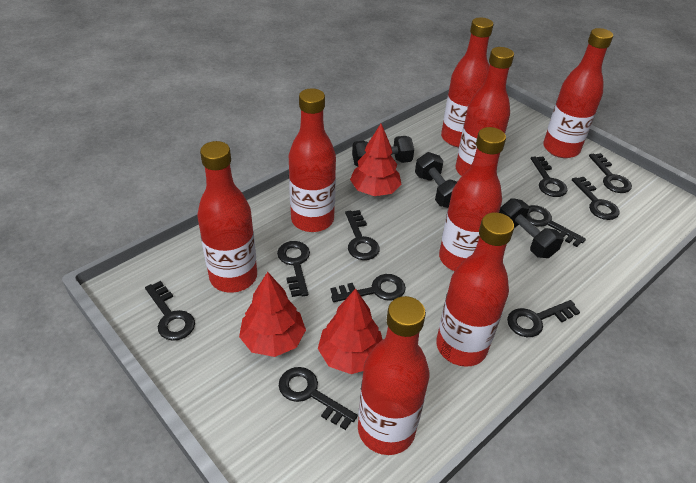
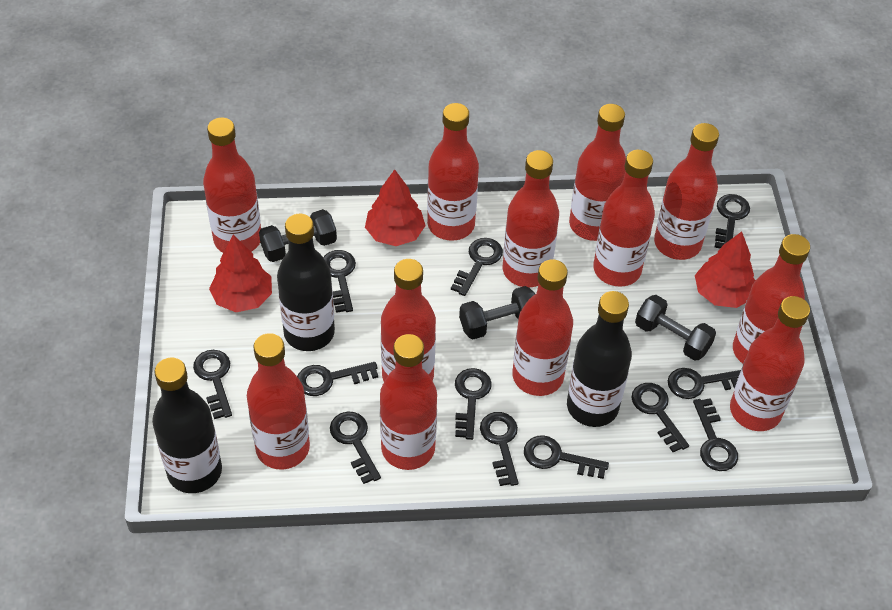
black bottle: 0 -> 3
black key: 10 -> 12
red bottle: 8 -> 12

